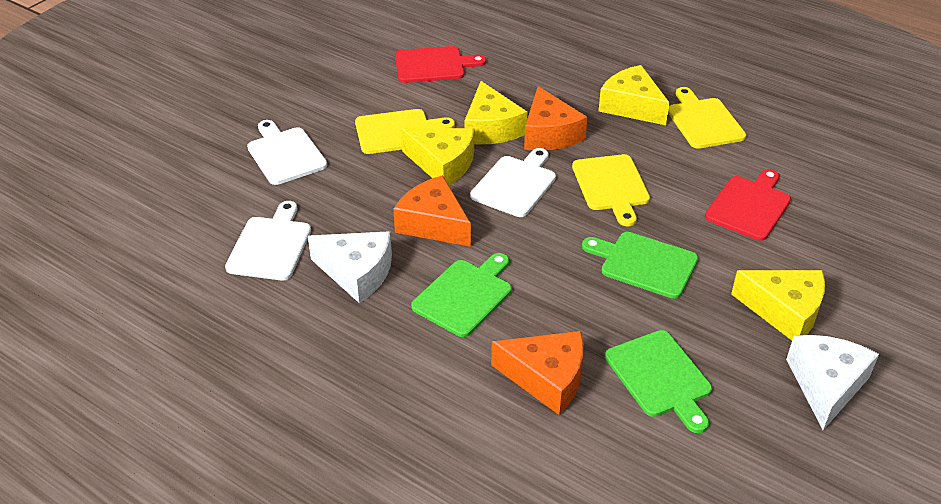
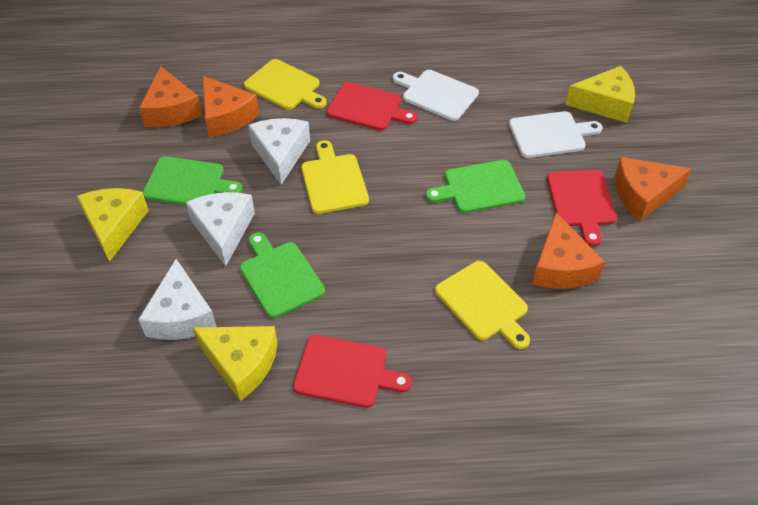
orange cheese: 3 -> 4
red cutting board: 2 -> 3
white cheese: 2 -> 3
white cutting board: 3 -> 2
yellow cheese: 4 -> 3

